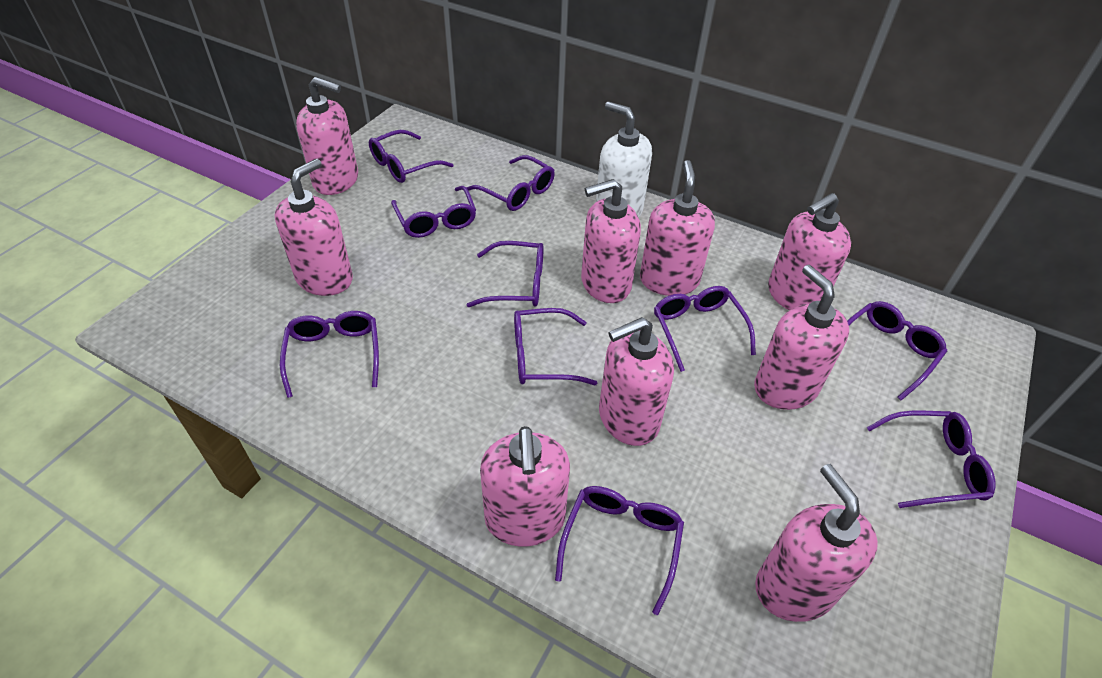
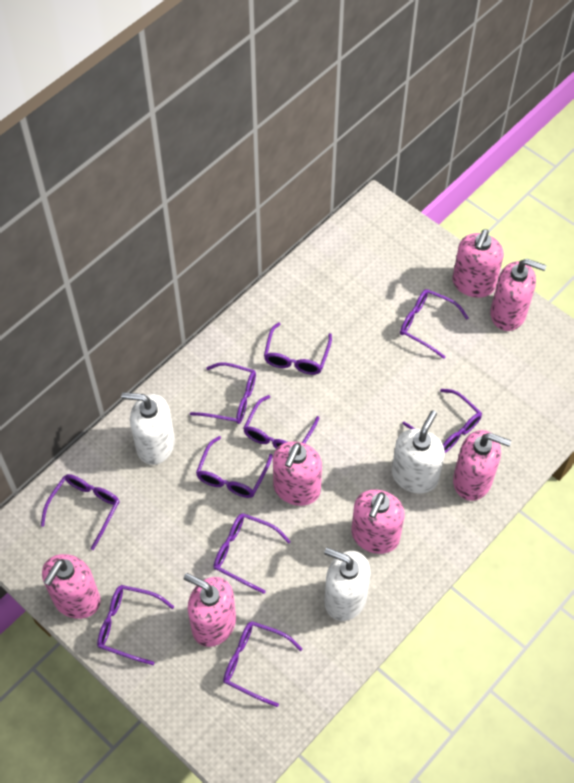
pink soap dispenser: 9 -> 7
white soap dispenser: 1 -> 3

